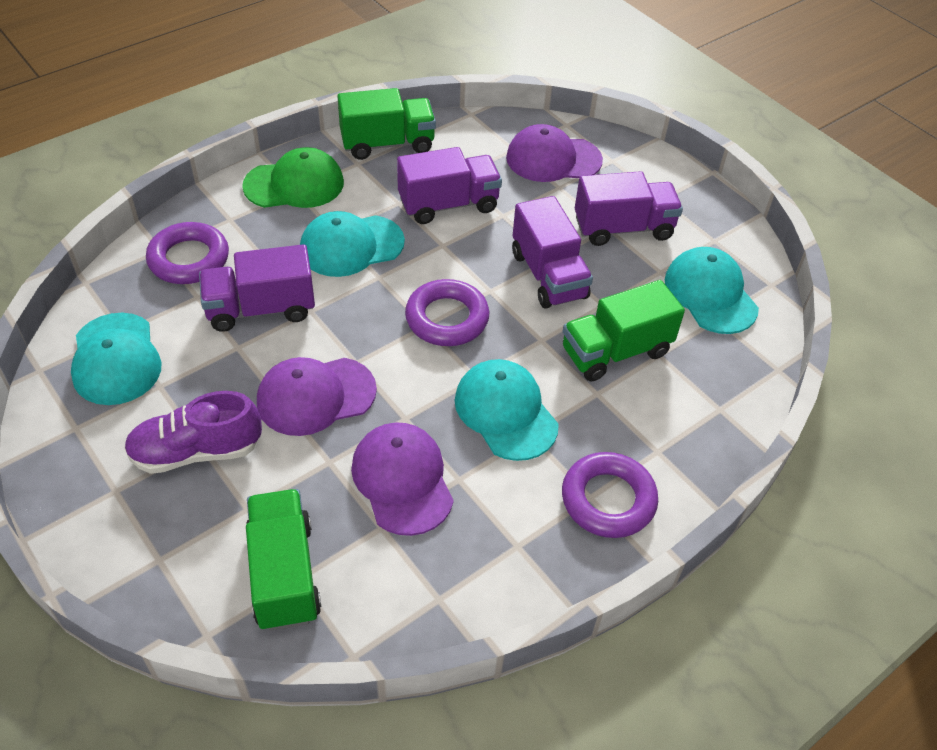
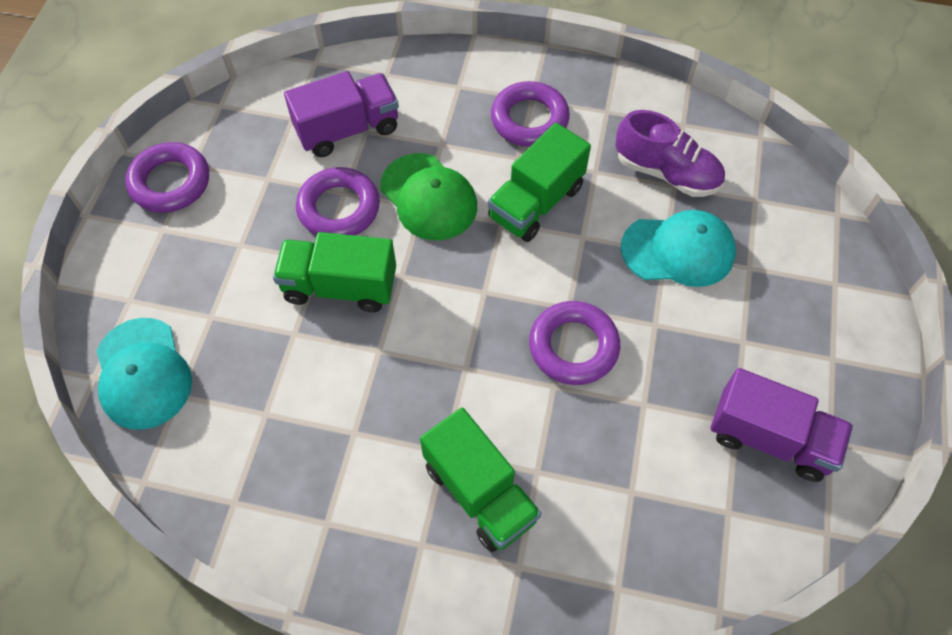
purple cap: 3 -> 0
purple ring: 3 -> 4
purple truck: 4 -> 2
turquoise cap: 4 -> 2

